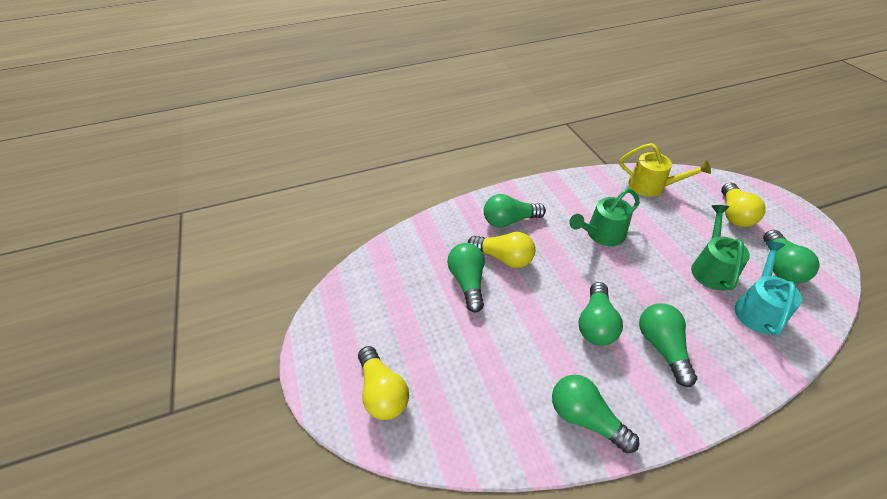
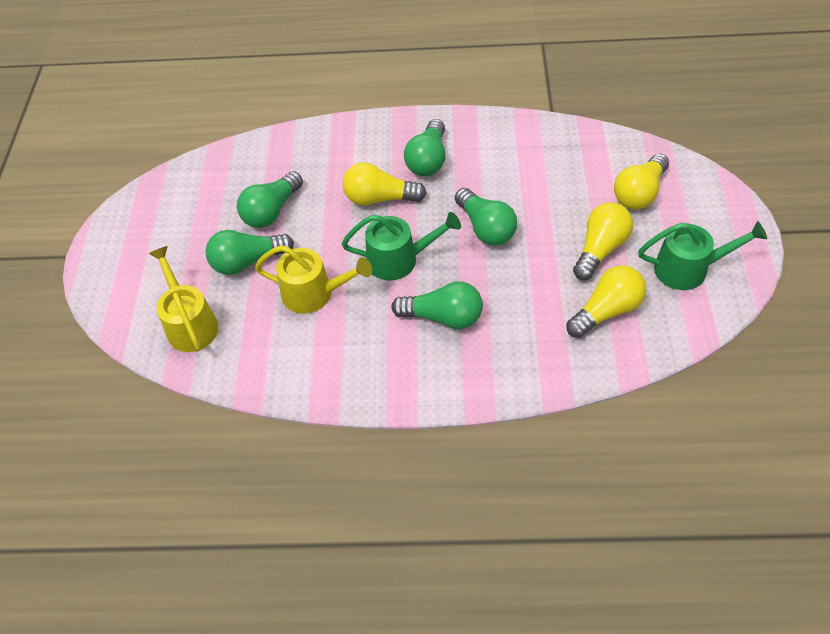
green light bulb: 6 -> 5
turquoise watering can: 1 -> 0
yellow light bulb: 3 -> 4
yellow watering can: 1 -> 2

